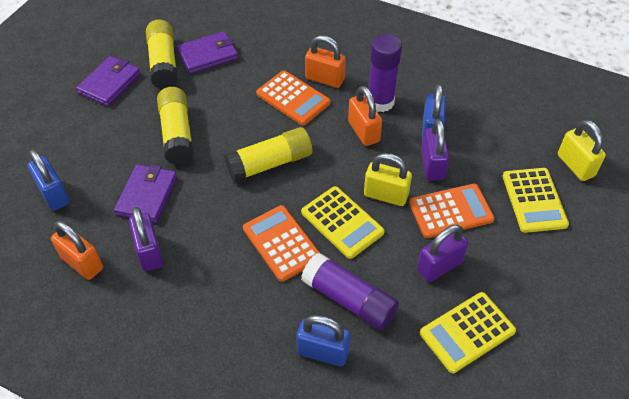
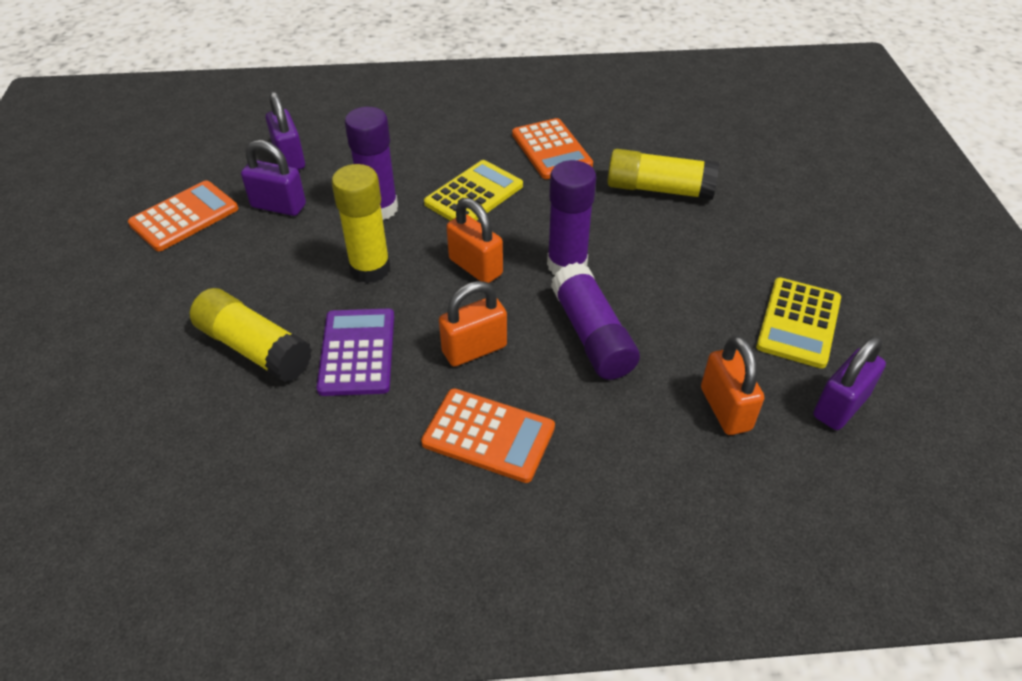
blue padlock: 3 -> 0
purple calculator: 0 -> 1
purple glue stick: 2 -> 3
purple wallet: 3 -> 0
yellow calculator: 3 -> 2
yellow padlock: 2 -> 0

